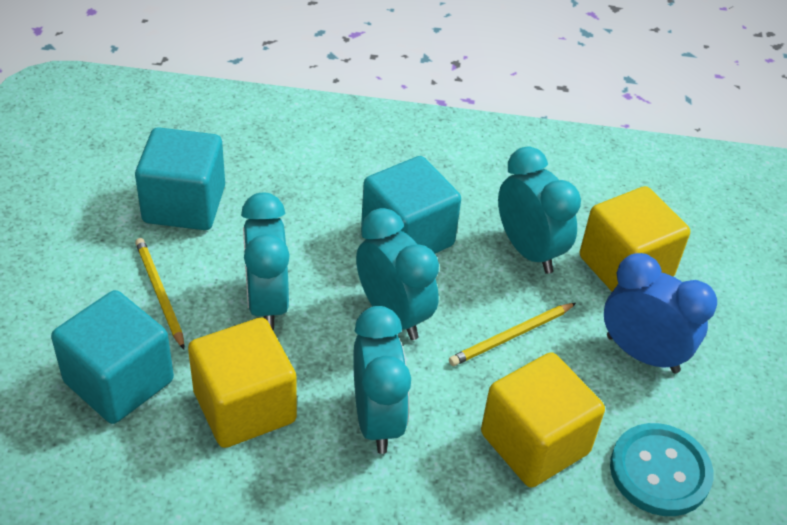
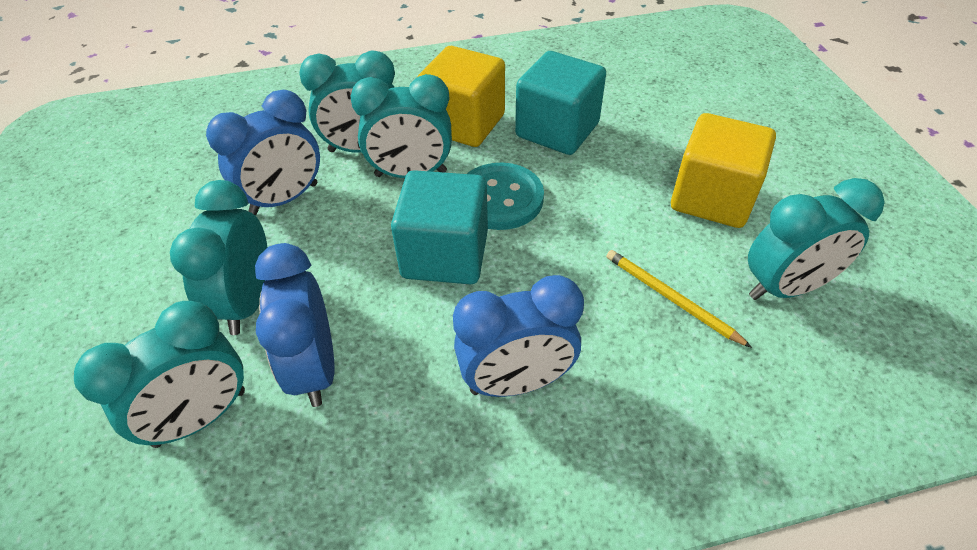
blue clock: 1 -> 3
turquoise clock: 4 -> 5
turquoise cube: 3 -> 2
yellow cube: 3 -> 2
yellow pencil: 2 -> 1

